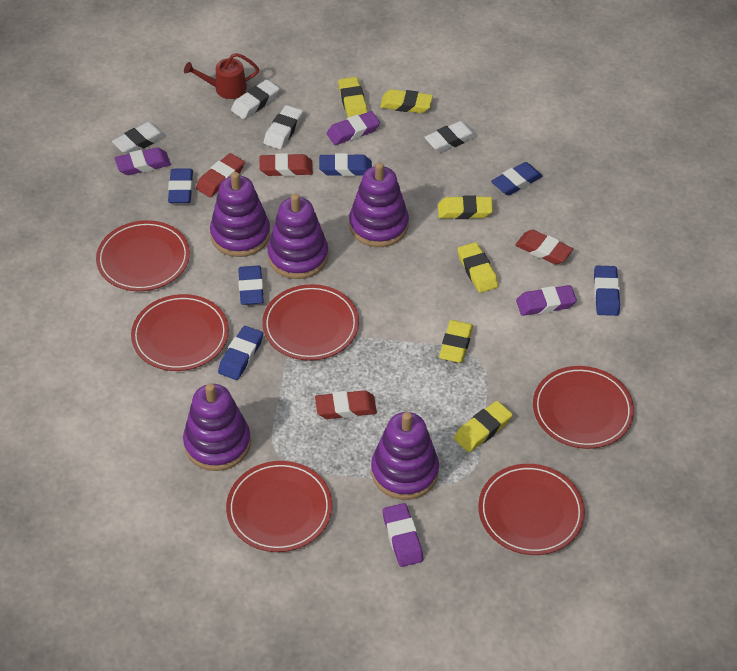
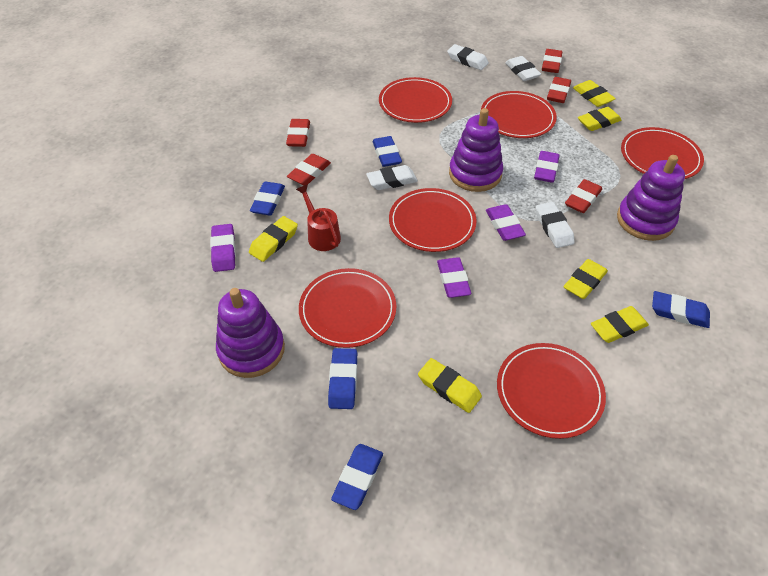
blue eraser: 6 -> 5
purple stacking toy: 5 -> 3
red eraser: 4 -> 5

